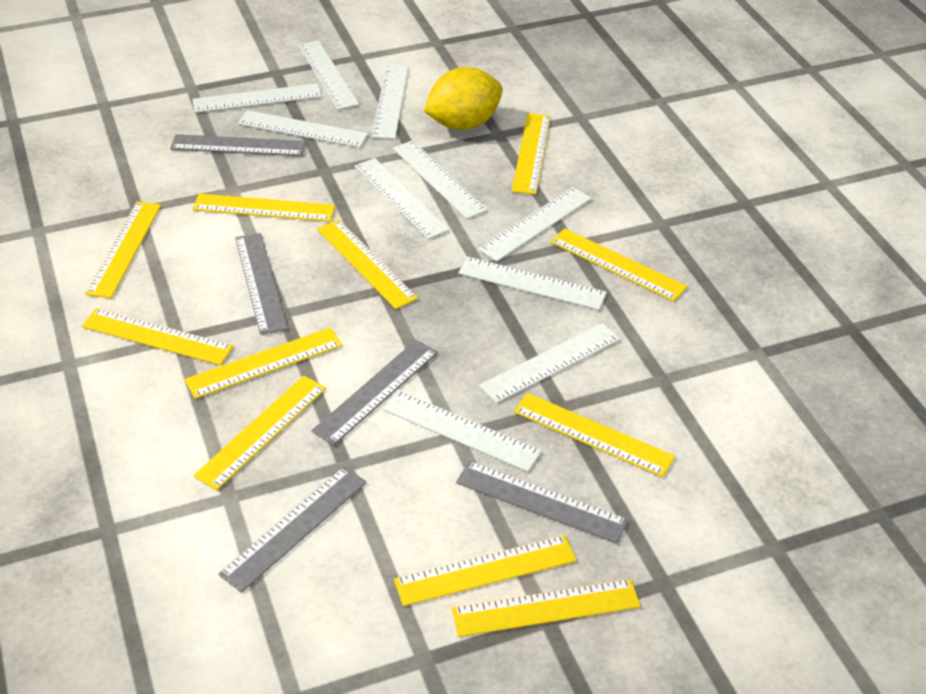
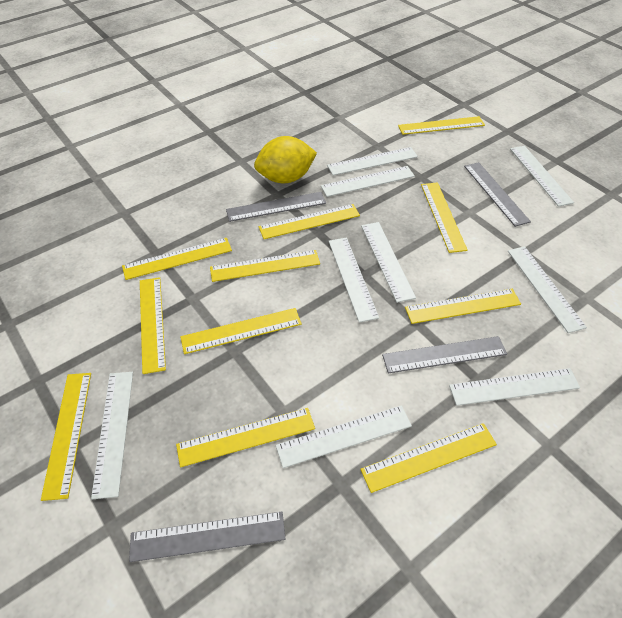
grey ruler: 5 -> 4
white ruler: 10 -> 9

